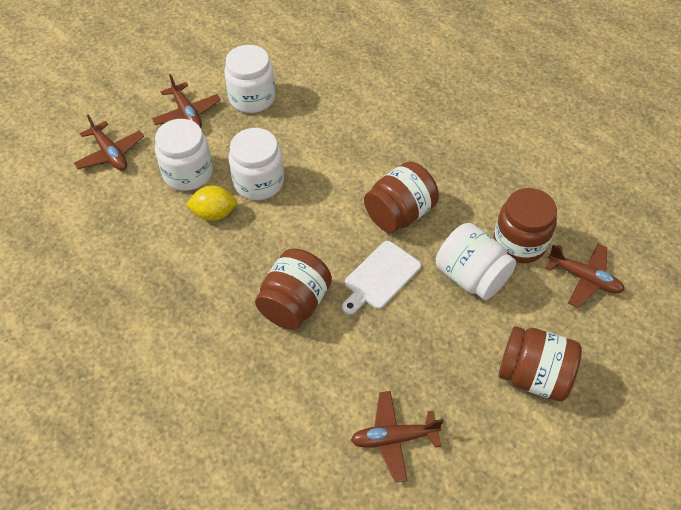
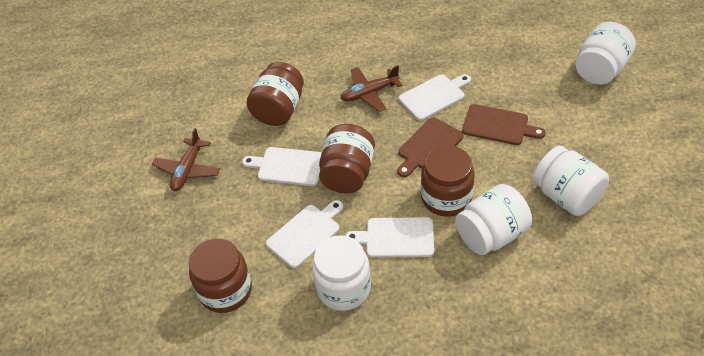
brown cutting board: 0 -> 2
brown plane: 4 -> 2
white cutting board: 1 -> 4
yellow lemon: 1 -> 0

